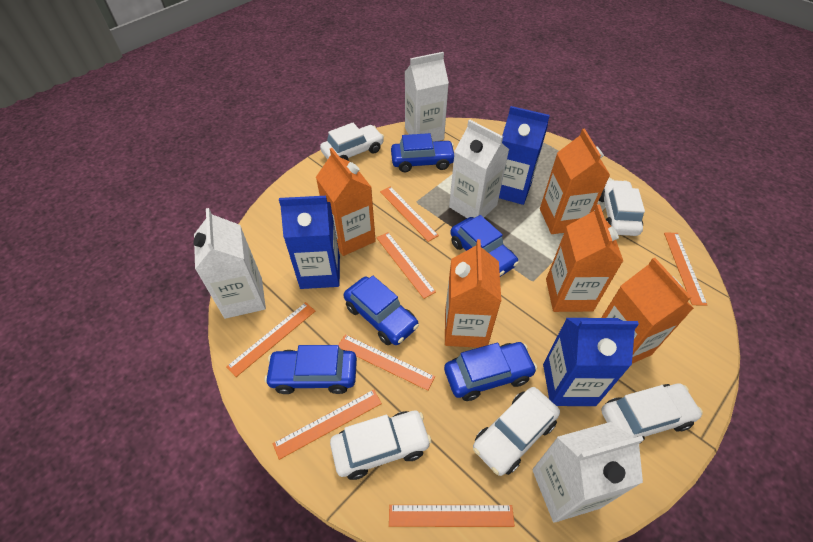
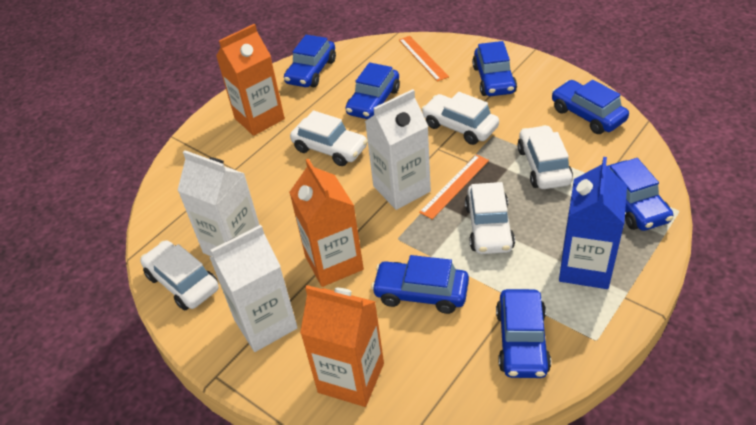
blue car: 5 -> 7
blue carton: 3 -> 1
orange carton: 5 -> 3
orange ruler: 7 -> 2
white carton: 4 -> 3

